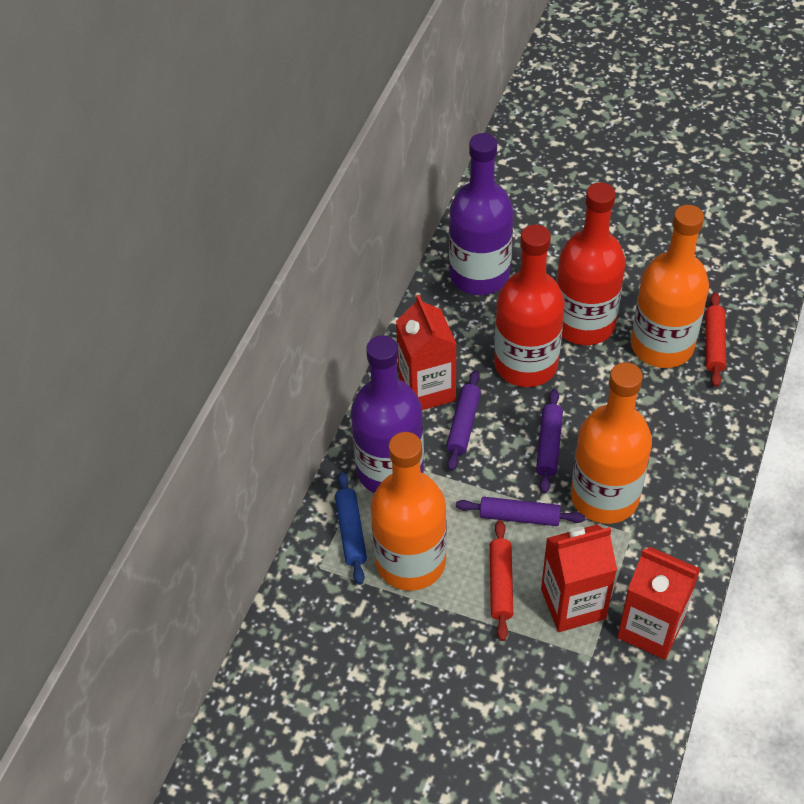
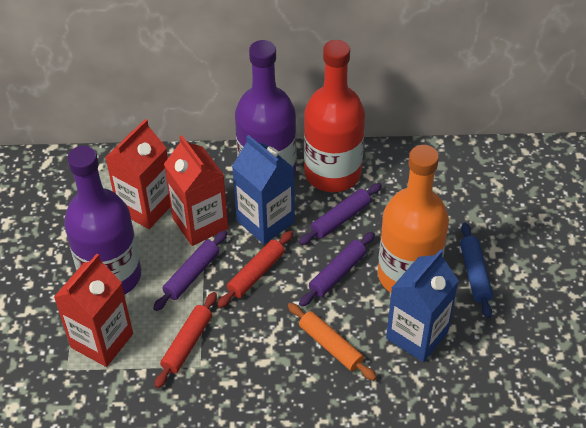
blue carton: 0 -> 2
orange bottle: 3 -> 1
orange rolling pin: 0 -> 1
red bottle: 2 -> 1

